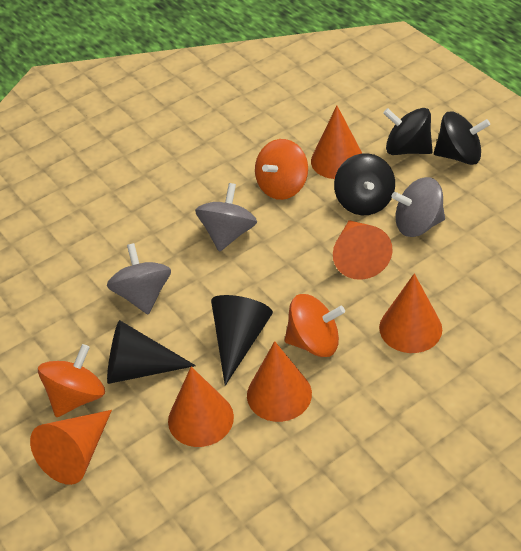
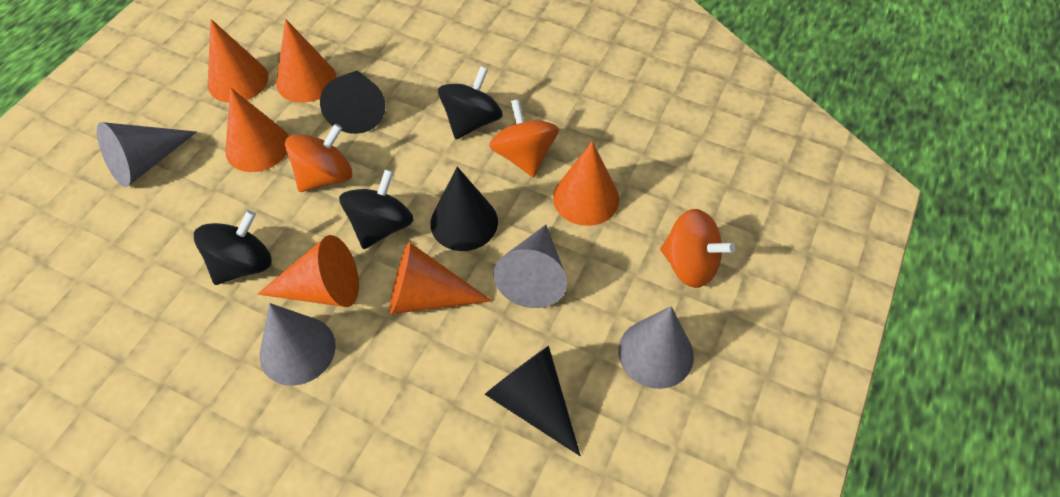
black cone: 2 -> 3
grey cone: 0 -> 4
grey spinning top: 3 -> 0

